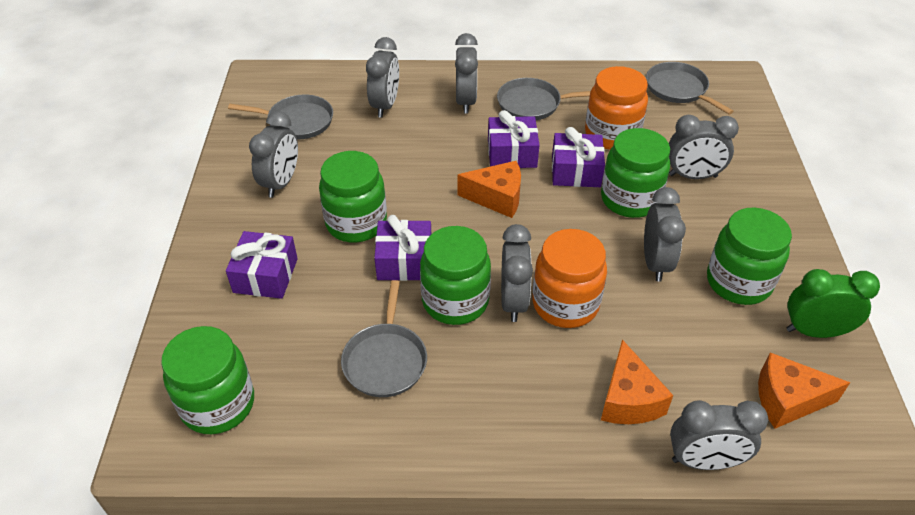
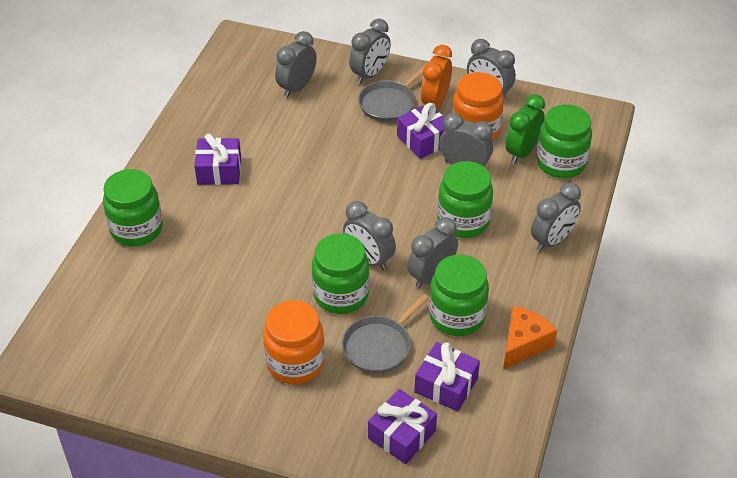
grey pan: 4 -> 2
orange cheese: 3 -> 1
orange clock: 0 -> 1

